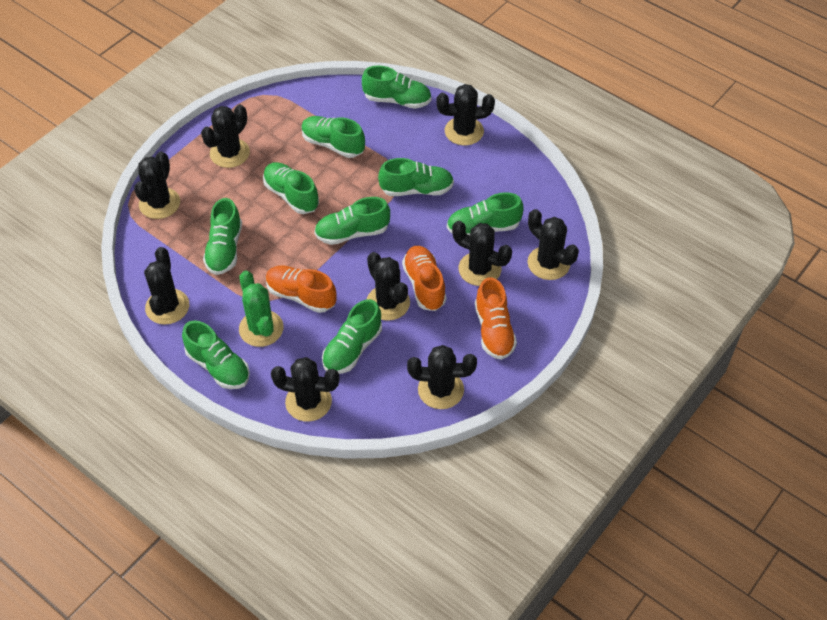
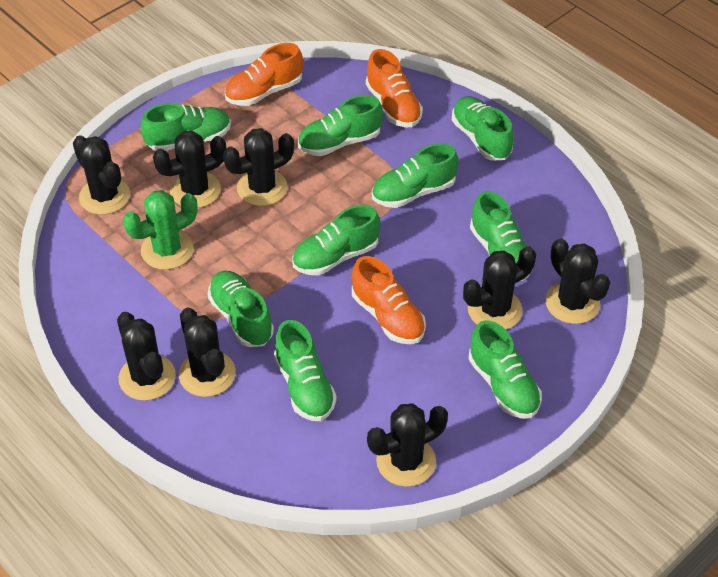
black cactus: 9 -> 8

